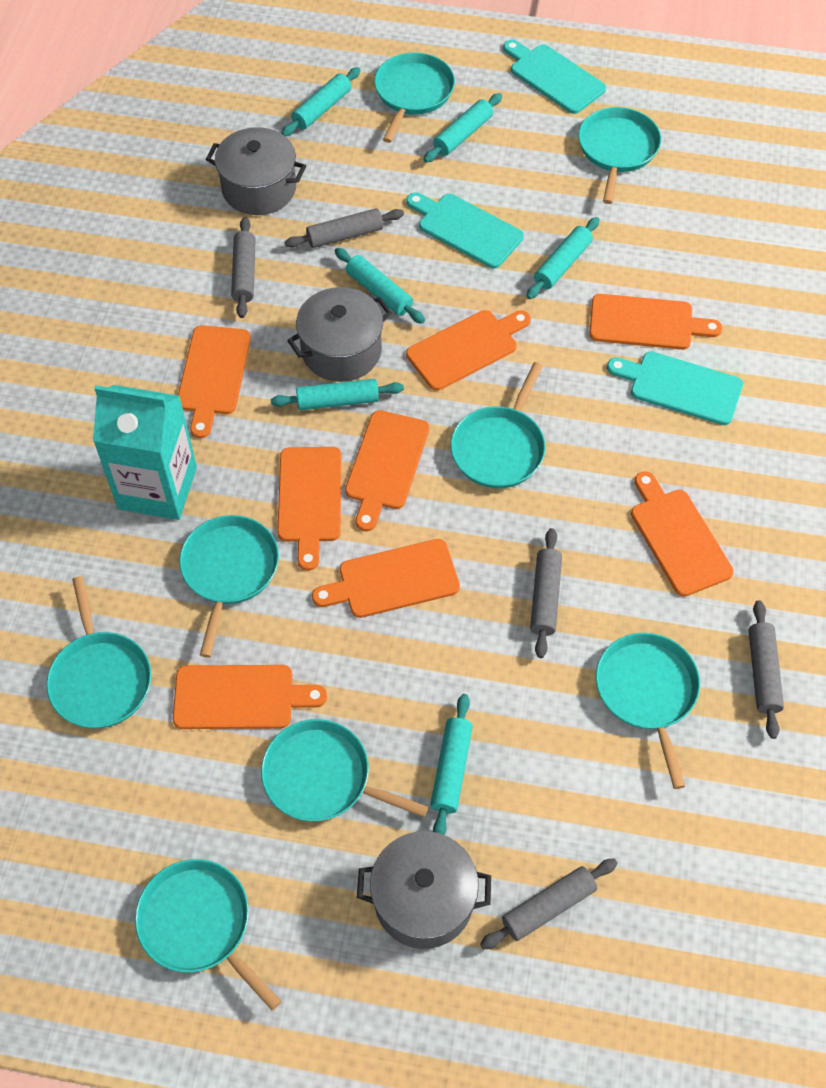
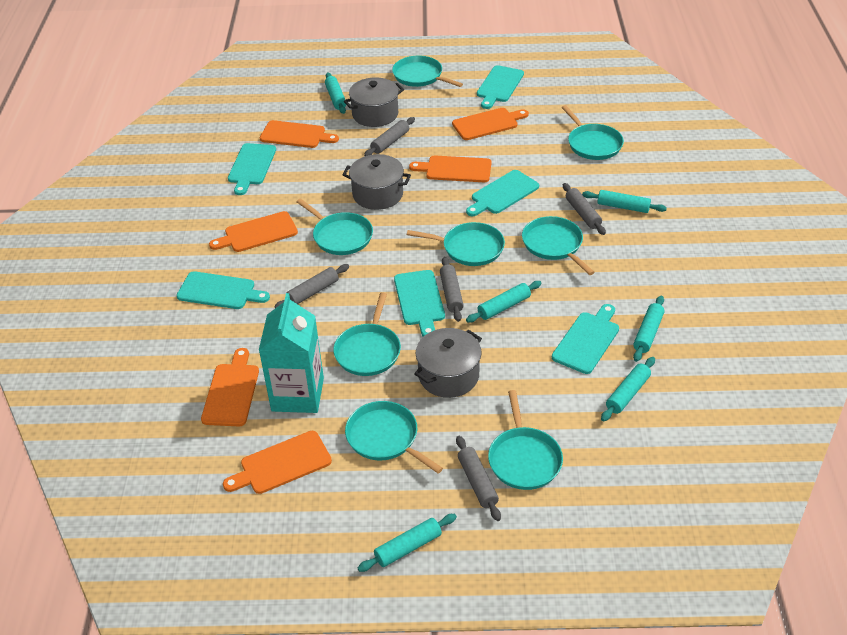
orange cutting board: 8 -> 6
turquoise cutting board: 3 -> 6

